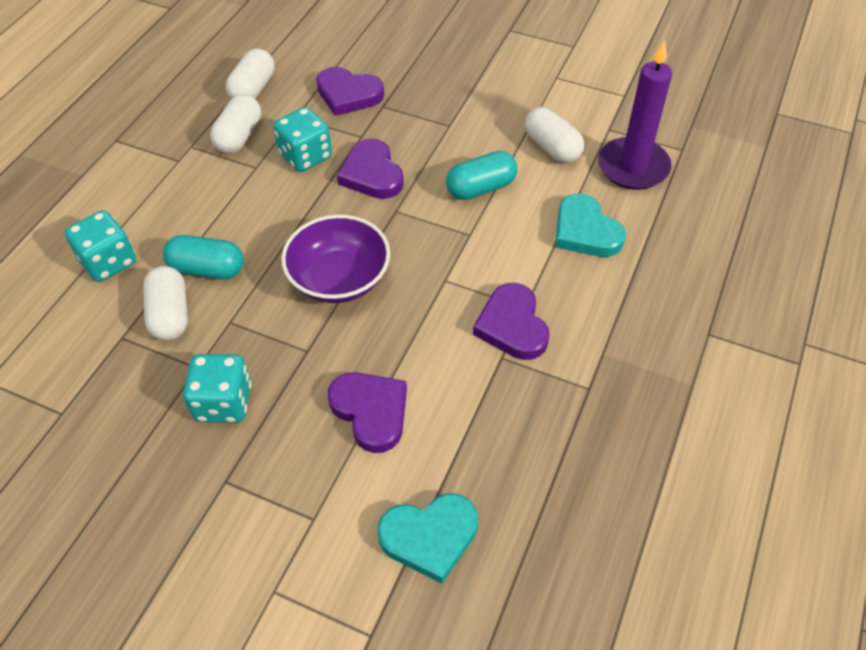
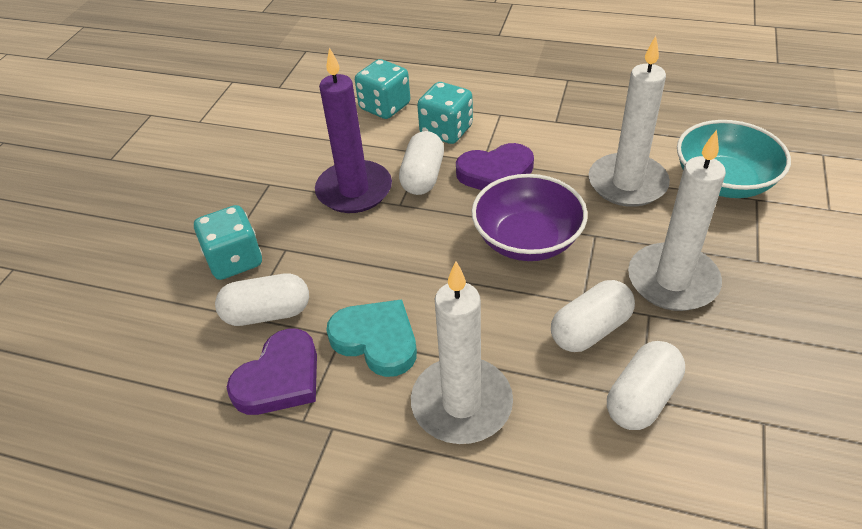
purple heart: 4 -> 2
turquoise bowl: 0 -> 1
turquoise capsule: 2 -> 0
turquoise heart: 2 -> 1
white candle: 0 -> 3

